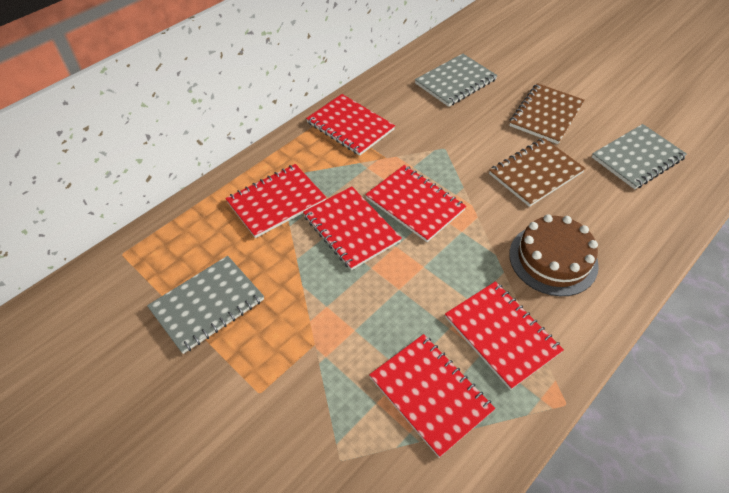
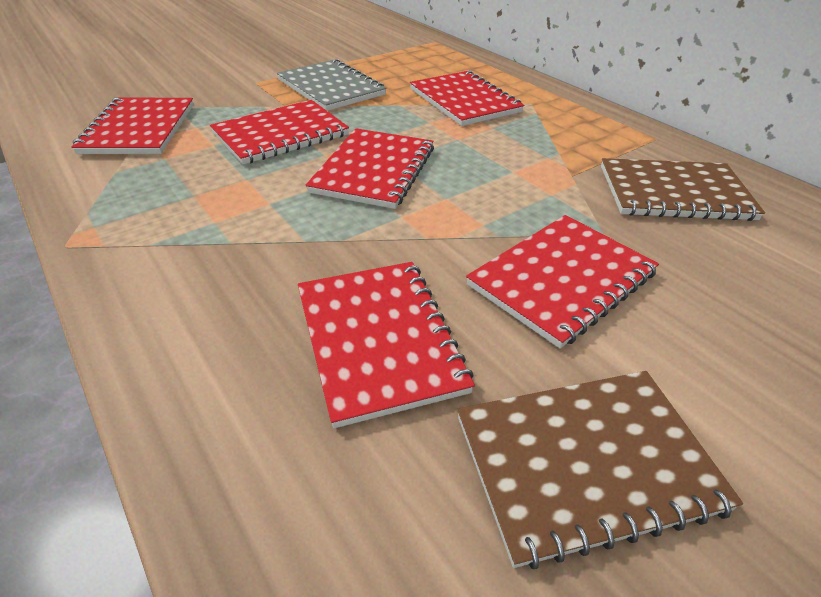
brown cake: 1 -> 0
grey notebook: 3 -> 1

